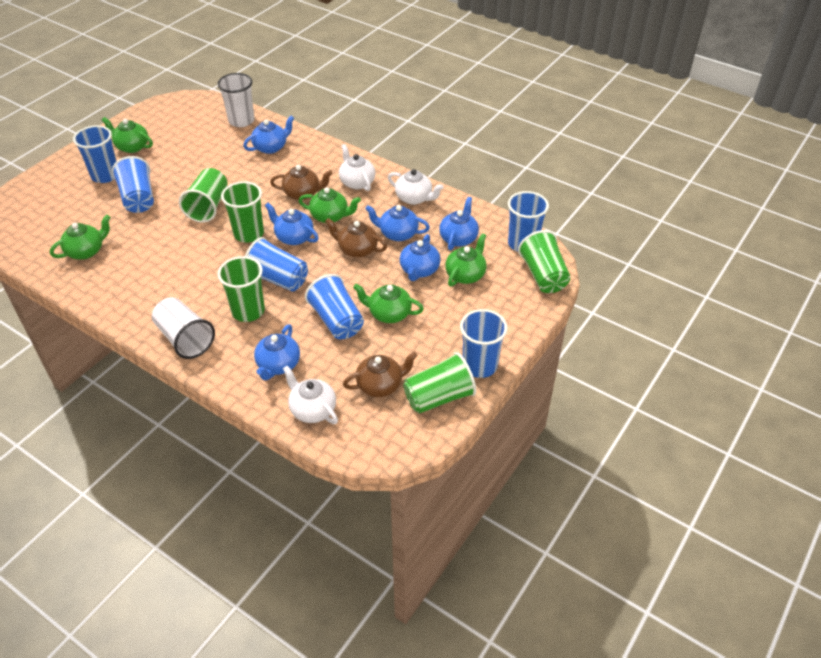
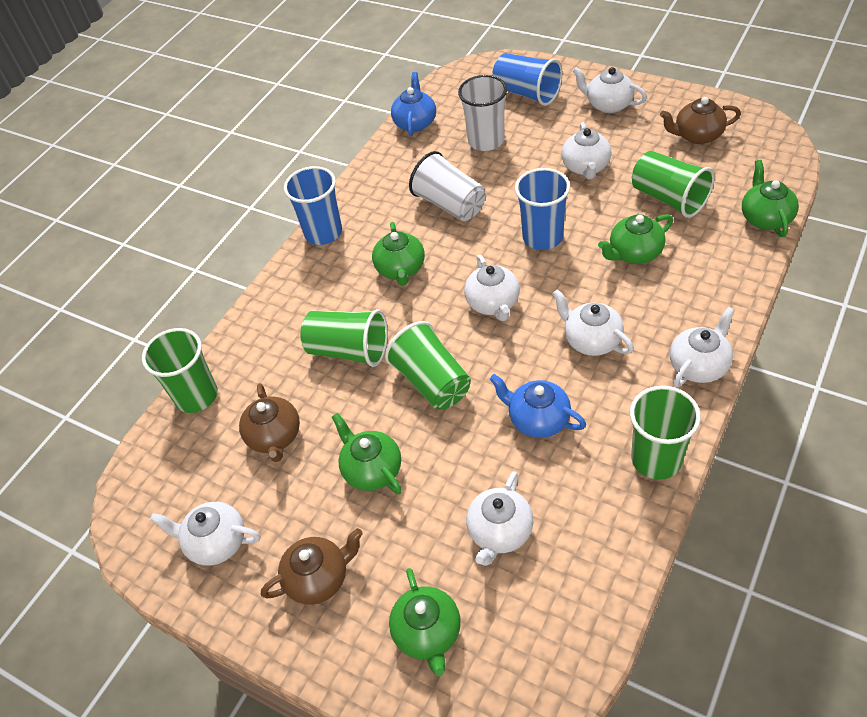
blue cup: 6 -> 3
blue teapot: 6 -> 2
white teapot: 3 -> 7

